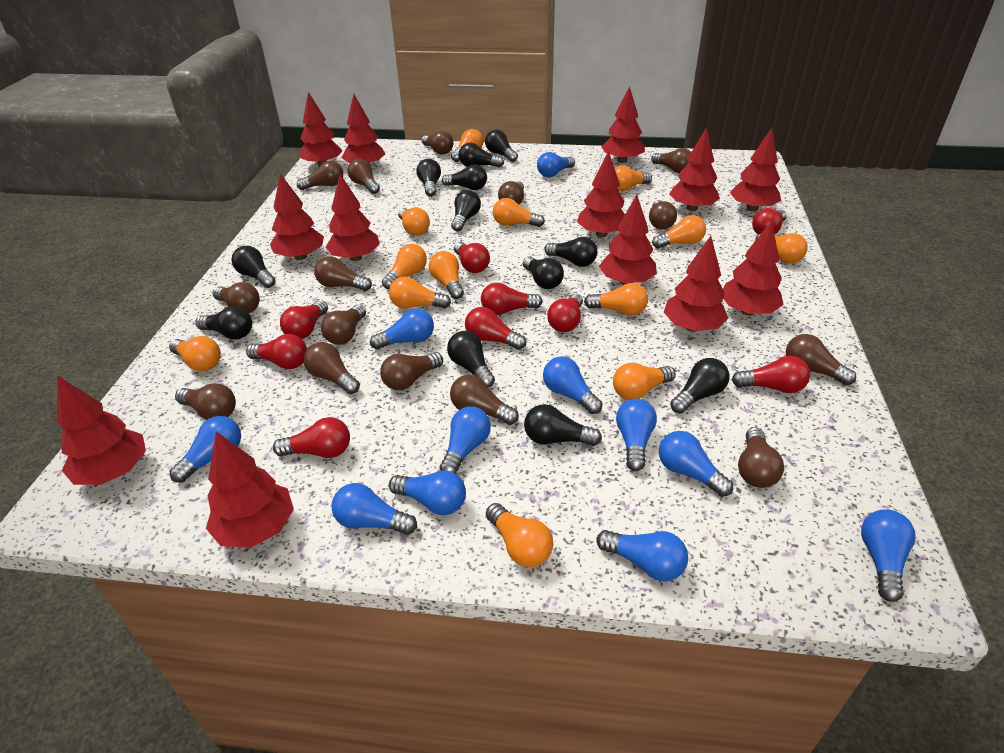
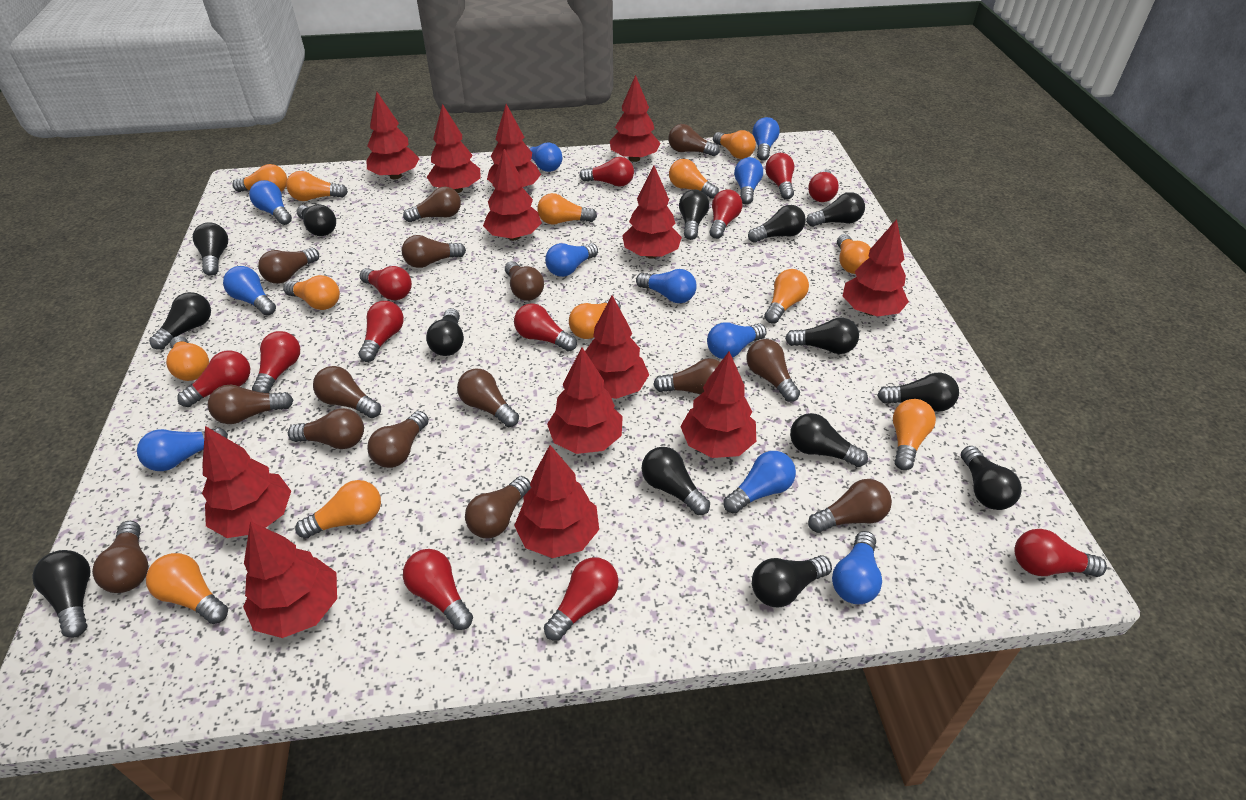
black light bulb: 12 -> 14
red light bulb: 9 -> 12

